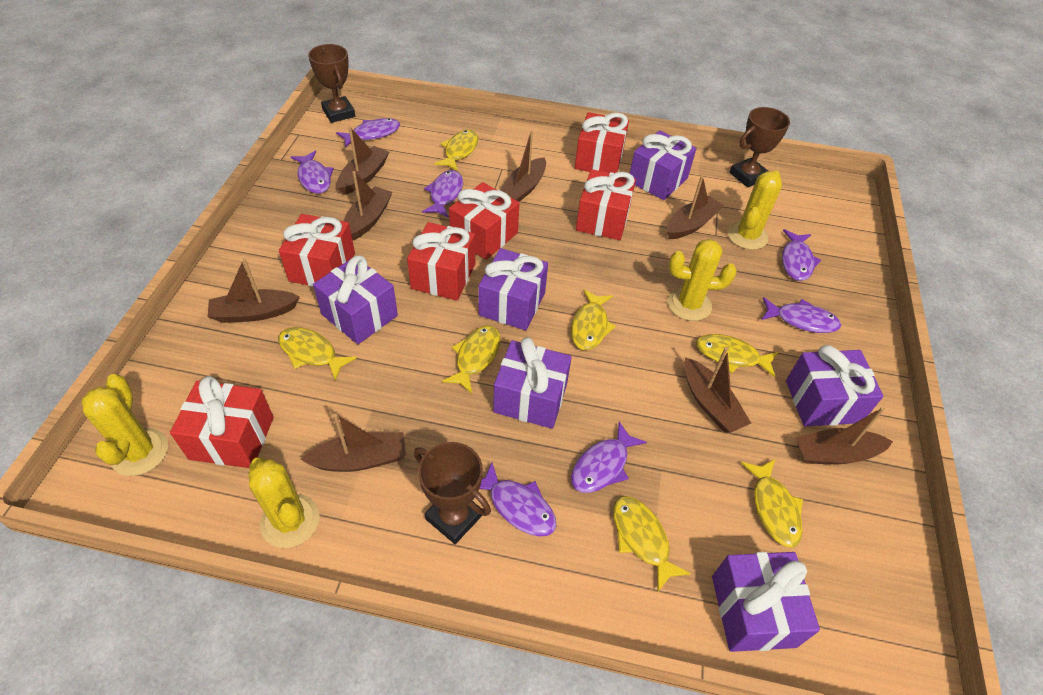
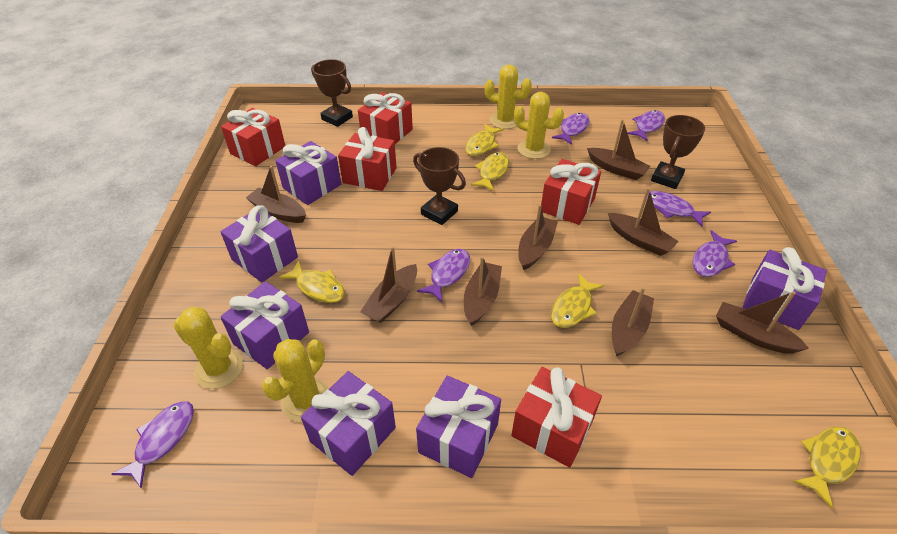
purple fish: 7 -> 6
red gift: 6 -> 5
yellow fish: 7 -> 5

